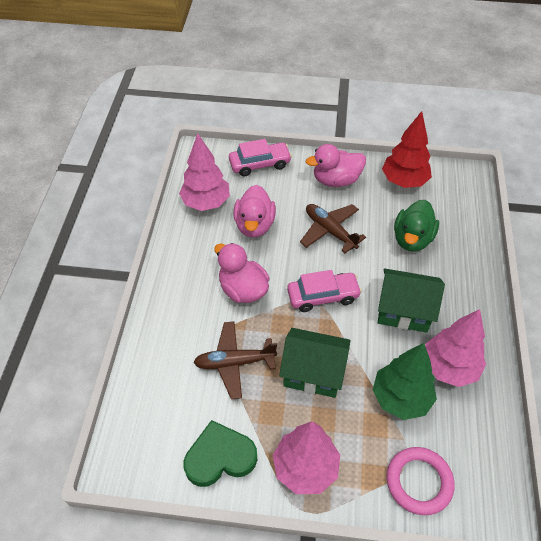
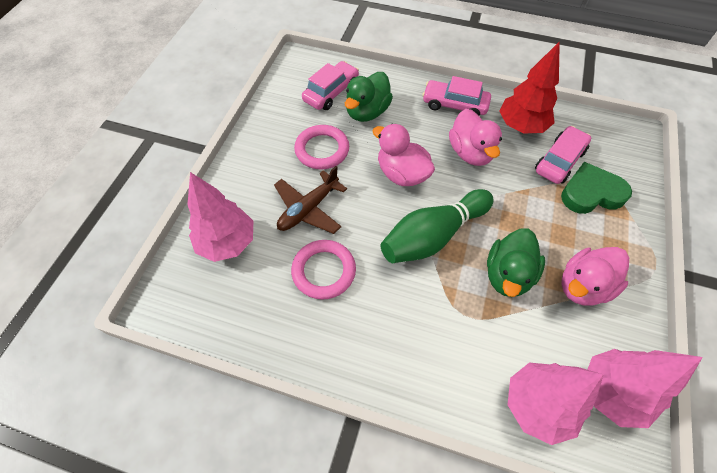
brown plane: 2 -> 1
green bowling pin: 0 -> 1
green duck: 1 -> 2
green house: 2 -> 0
green tree: 1 -> 0
pink car: 2 -> 3
pink ring: 1 -> 2

